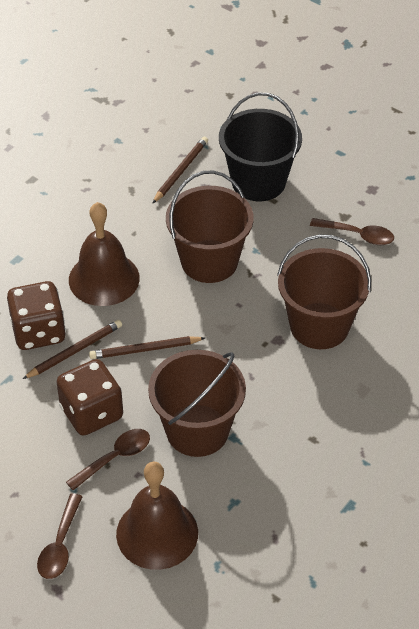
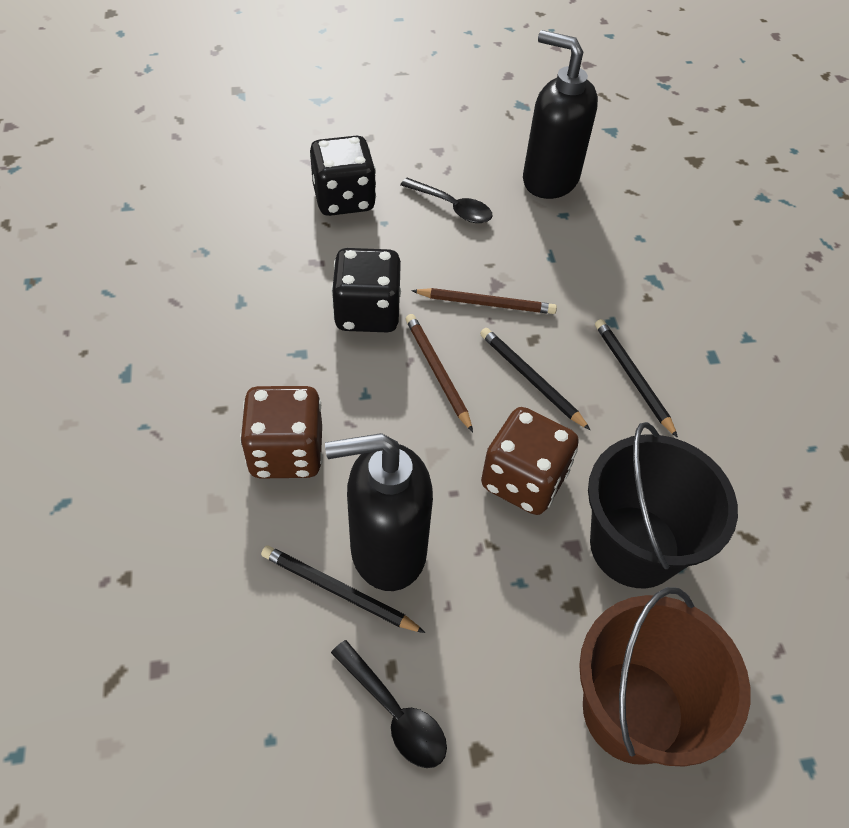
black dice: 0 -> 2
black pencil: 0 -> 3
black soap dispenser: 0 -> 2
black spoon: 0 -> 2
brown bell: 2 -> 0
brown bucket: 3 -> 1
brown pencil: 3 -> 2
brown spoon: 3 -> 0

